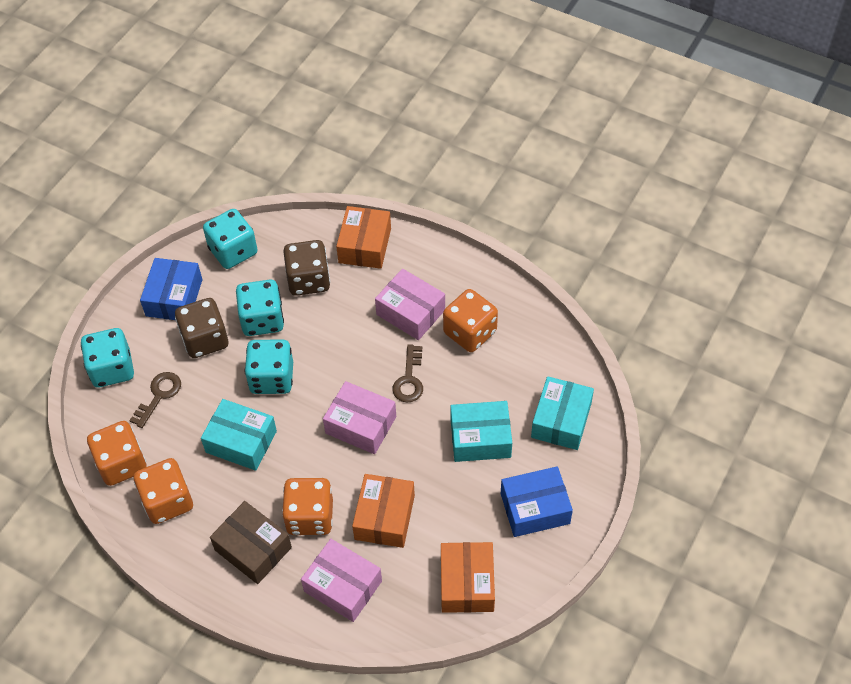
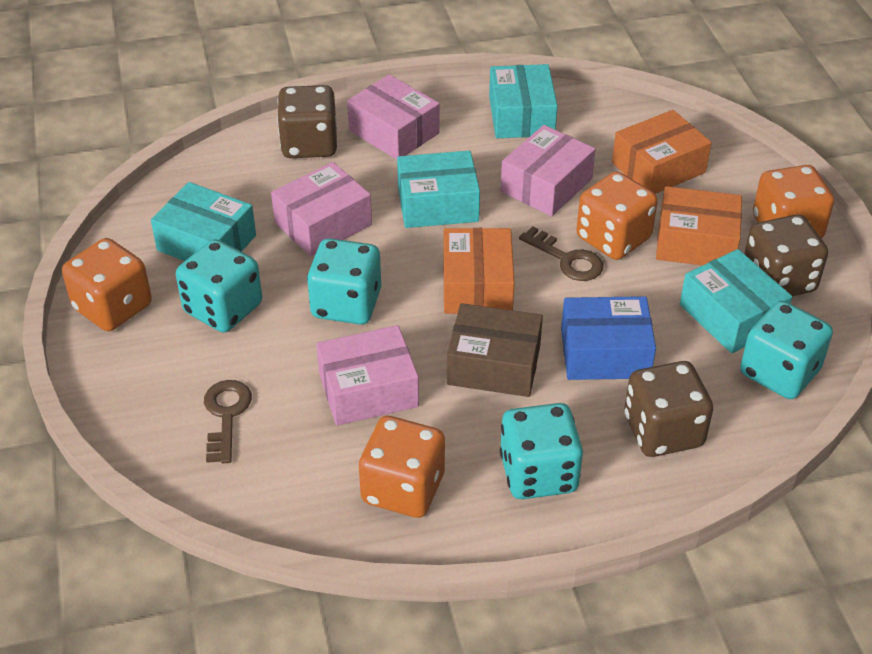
blue box: 2 -> 1
brown dice: 2 -> 3
pink box: 3 -> 4
turquoise box: 3 -> 4

